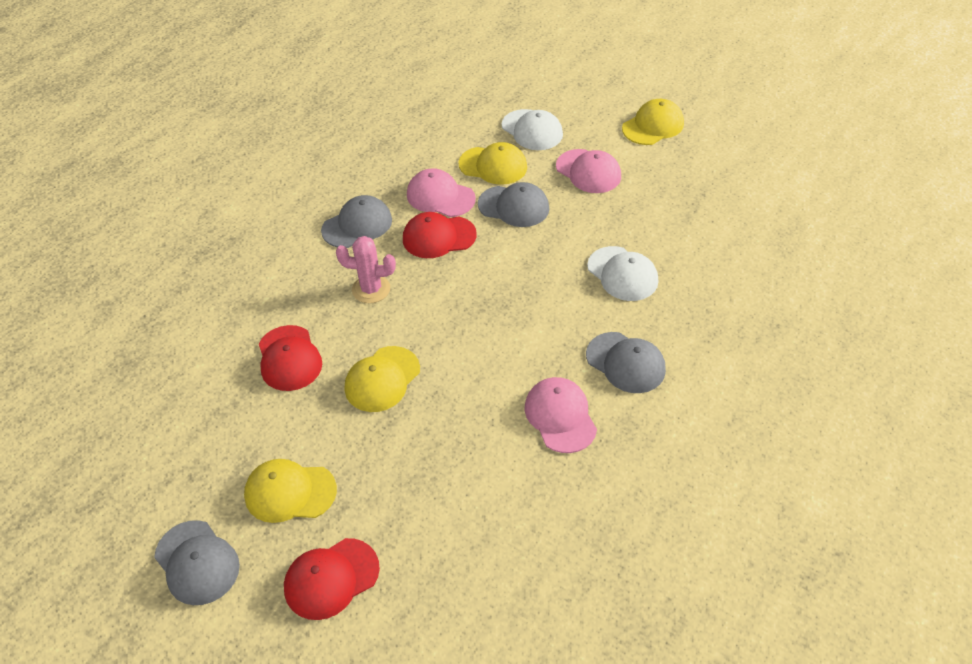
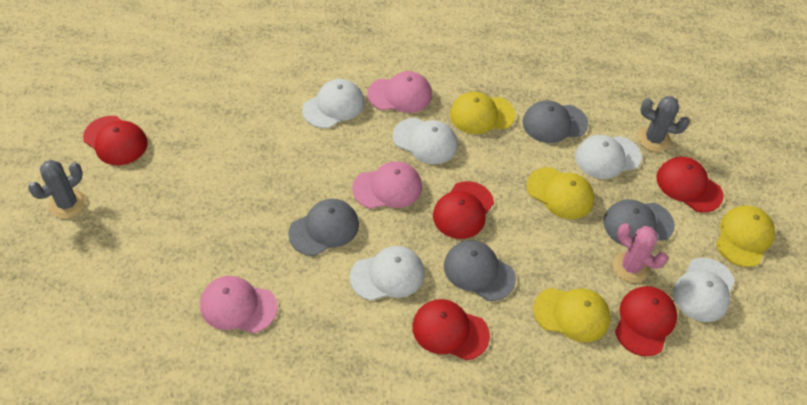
grey cactus: 0 -> 2
red cap: 3 -> 5
white cap: 2 -> 5

